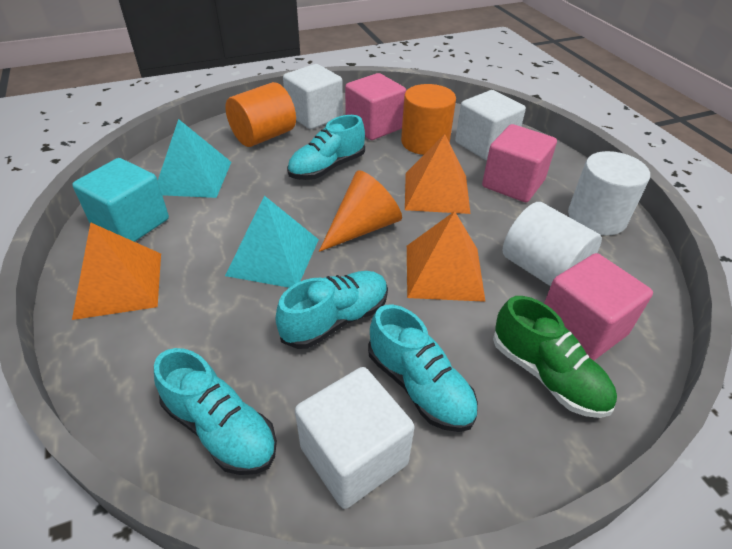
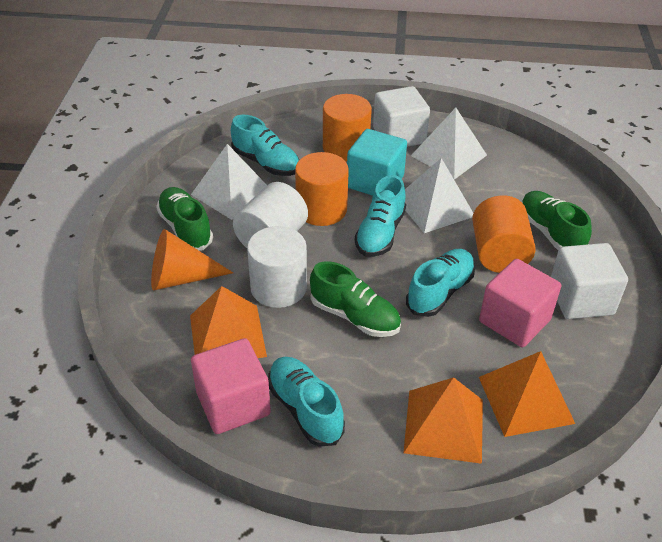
green shoe: 1 -> 3
orange cylinder: 2 -> 3
pink cube: 3 -> 2
turquoise pyramid: 2 -> 0
white cube: 3 -> 2
white pyramid: 0 -> 3

